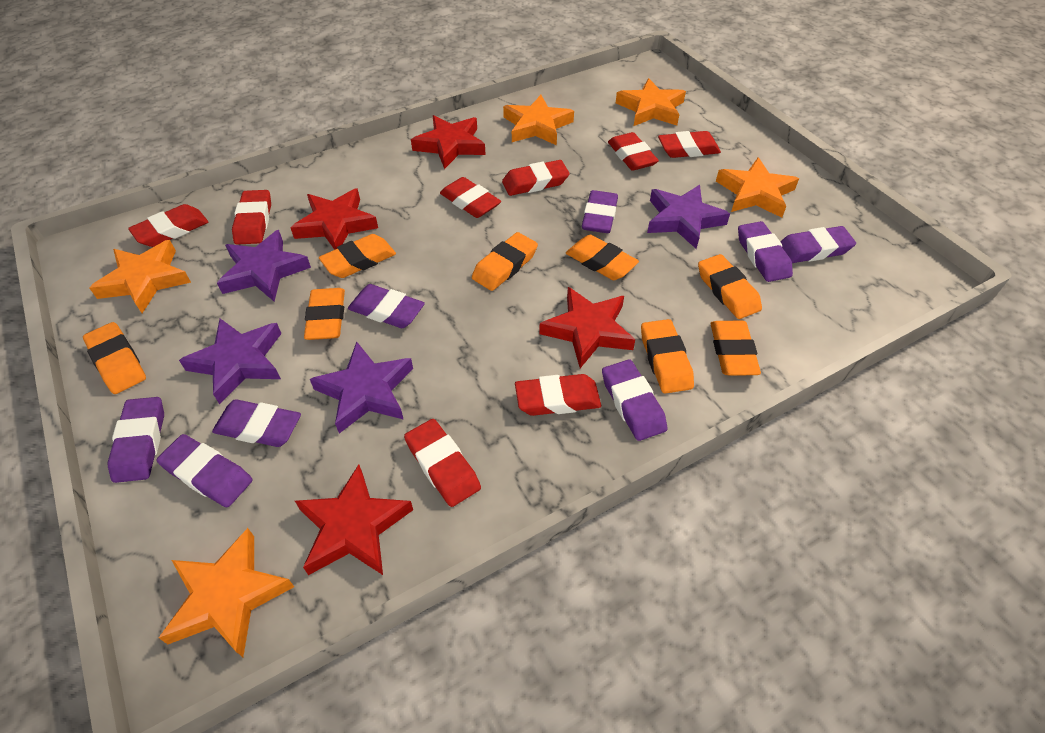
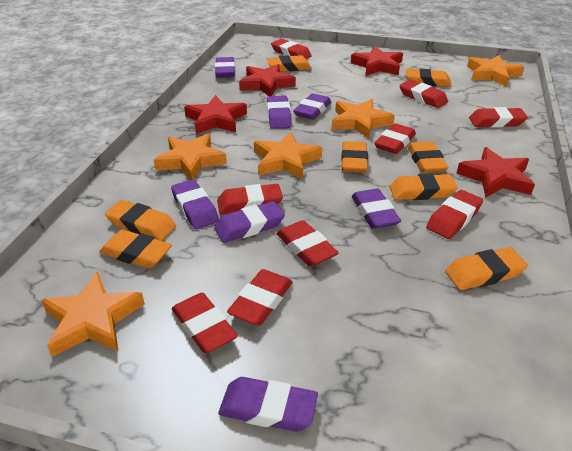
purple eraser: 8 -> 7
purple star: 4 -> 0
red eraser: 8 -> 9

